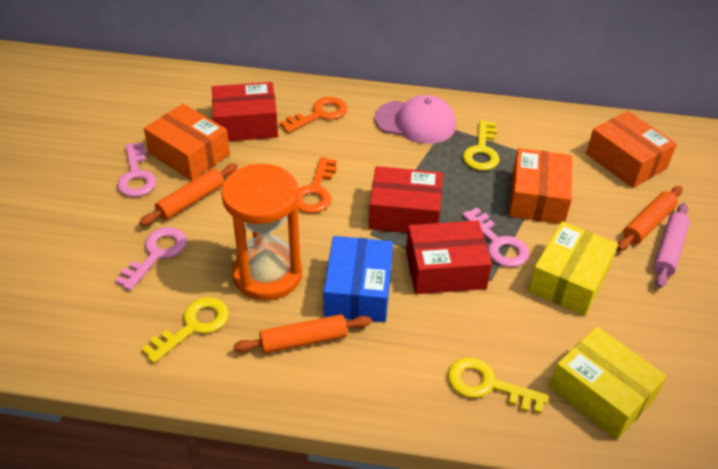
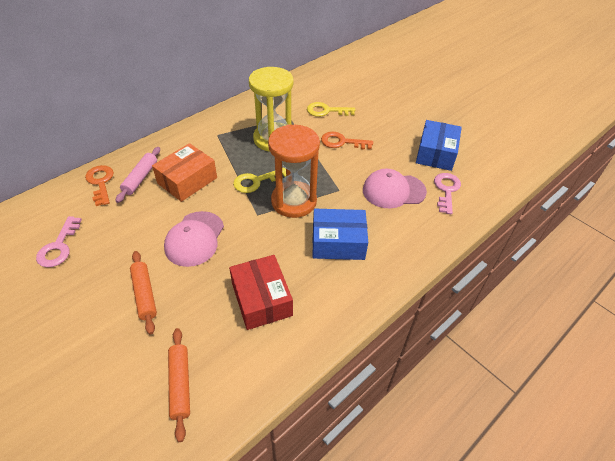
blue box: 1 -> 2
orange box: 3 -> 1
orange rolling pin: 3 -> 2
pink cap: 1 -> 2
pink key: 3 -> 2
red box: 3 -> 1
yellow box: 2 -> 0
yellow hourglass: 0 -> 1
yellow key: 3 -> 2

